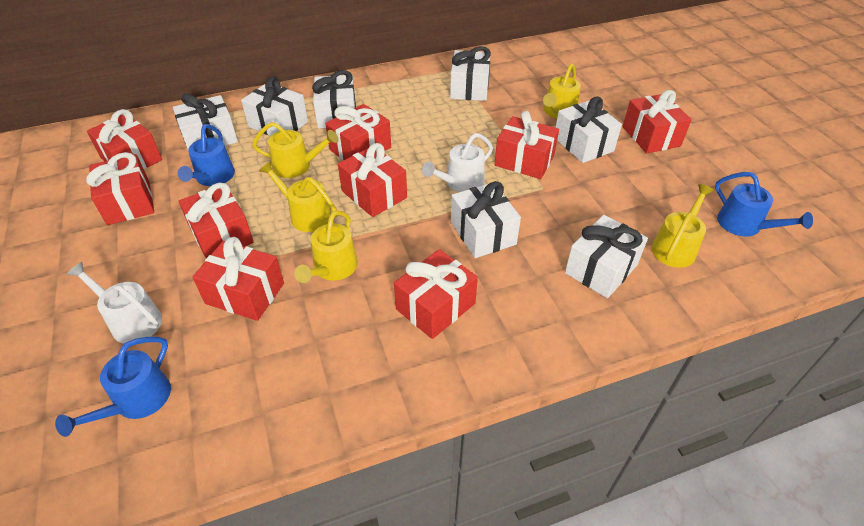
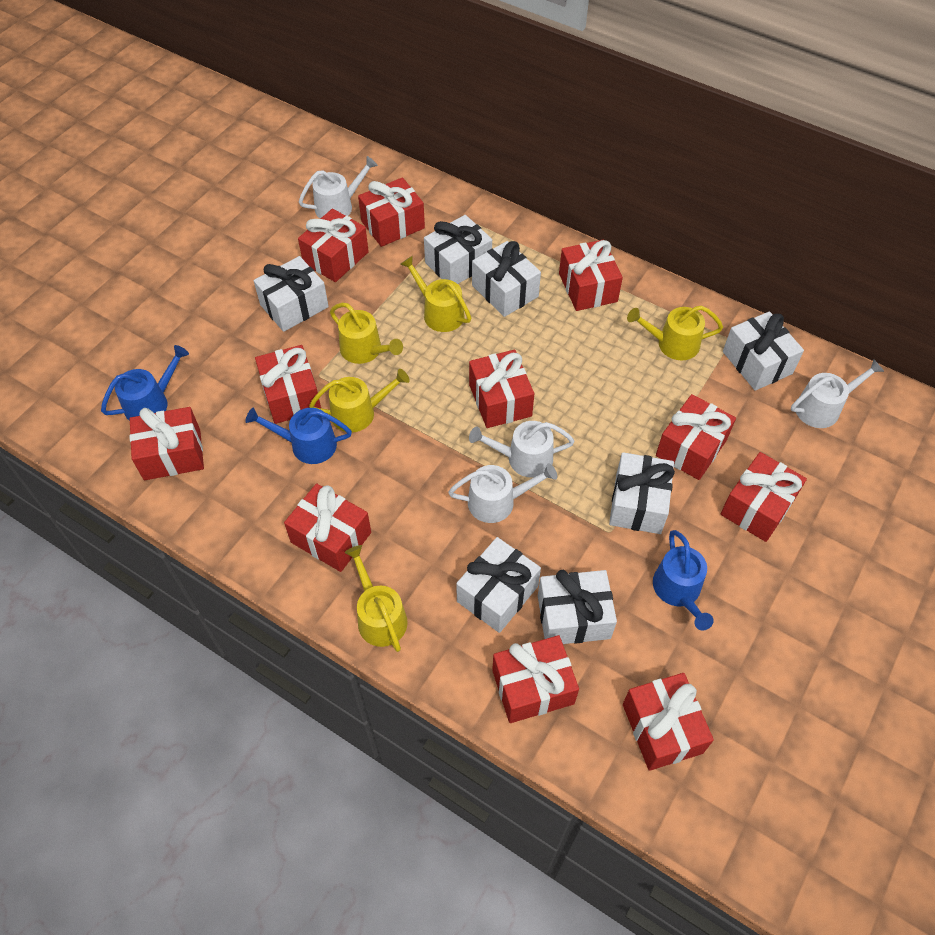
red gift: 9 -> 11
white watering can: 2 -> 4

